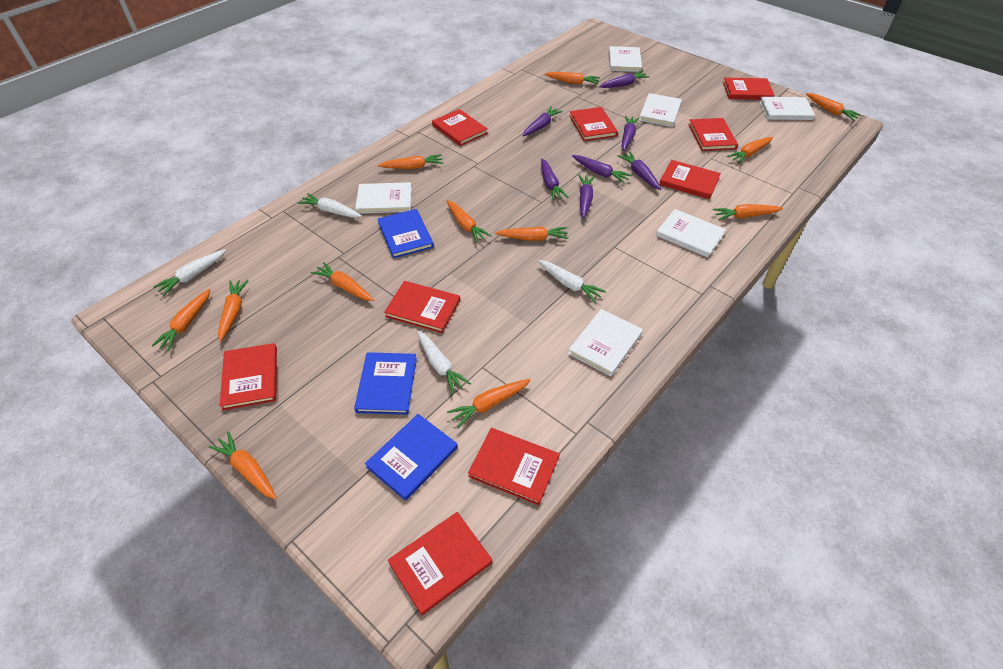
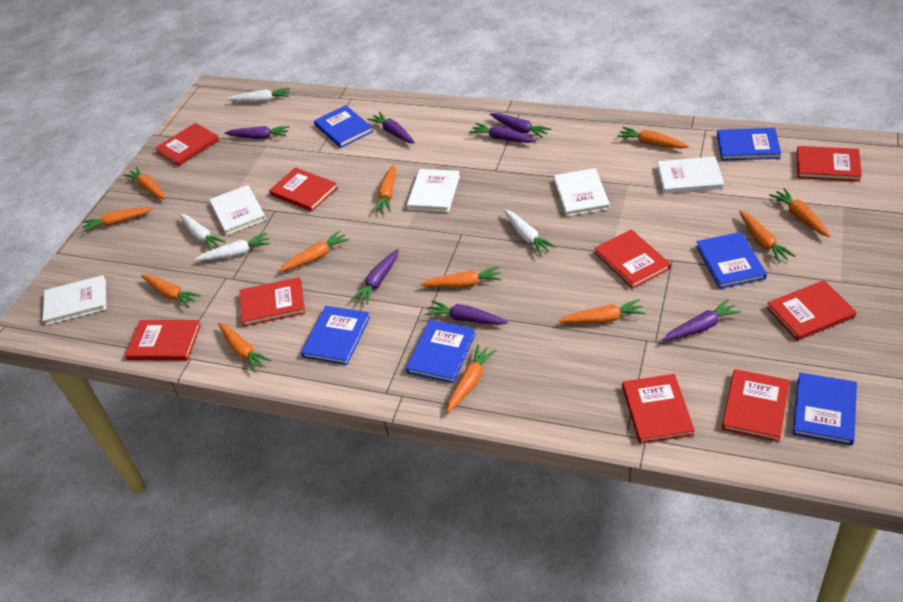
blue book: 3 -> 6
white book: 6 -> 5

